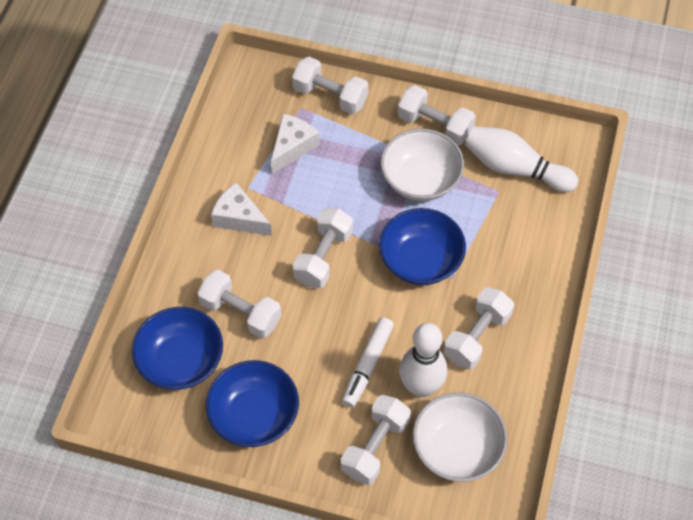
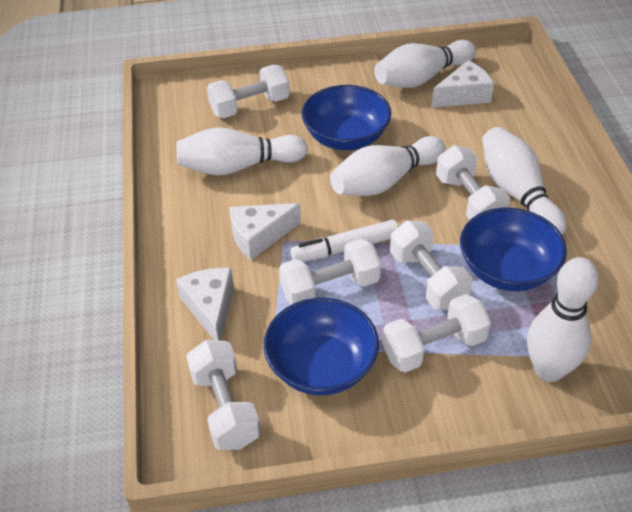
white bowl: 2 -> 0
white bowling pin: 2 -> 5
white cheese: 2 -> 3

